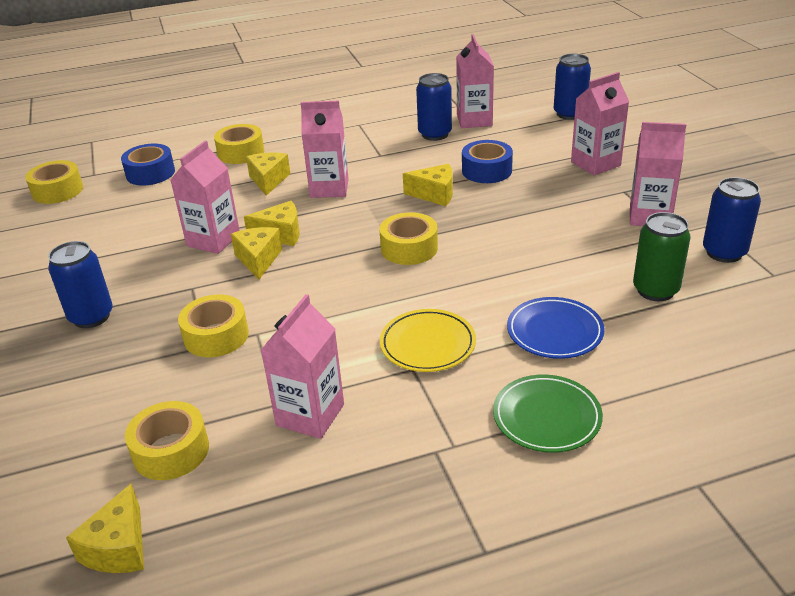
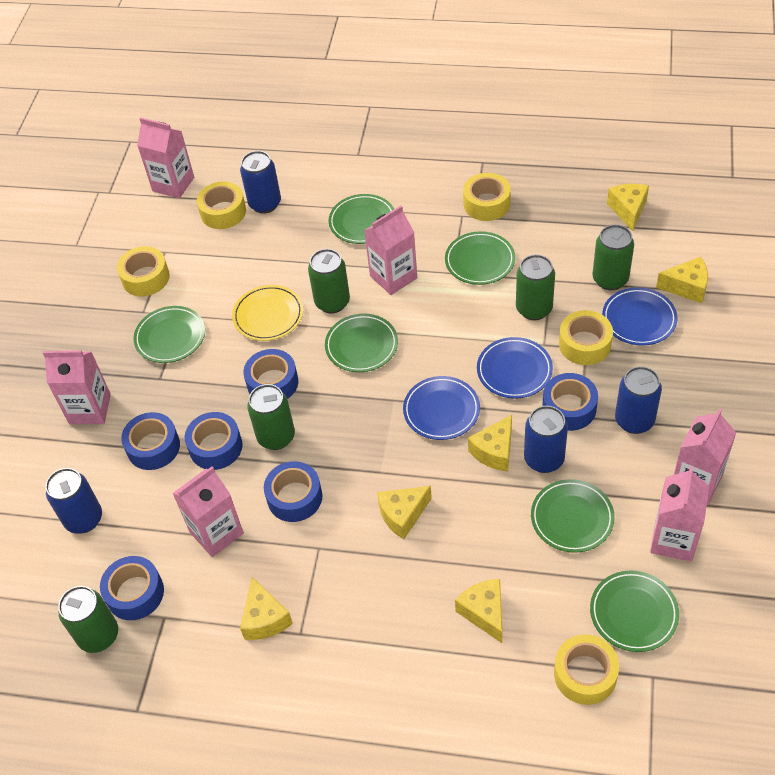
blue plate: 1 -> 3
blue tape: 2 -> 6
green can: 1 -> 5
green plate: 1 -> 6
yellow cheese: 5 -> 6

